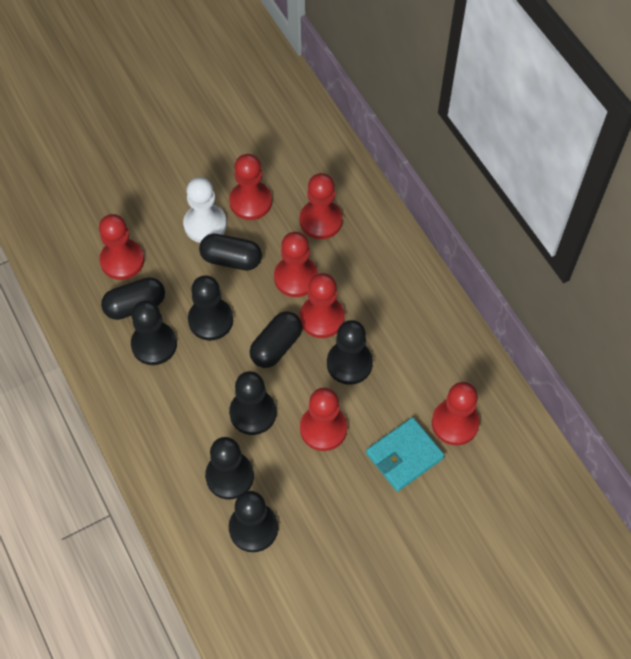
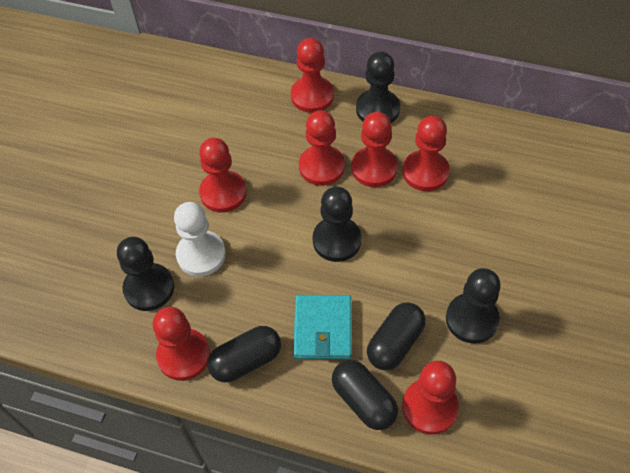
black pawn: 6 -> 4

